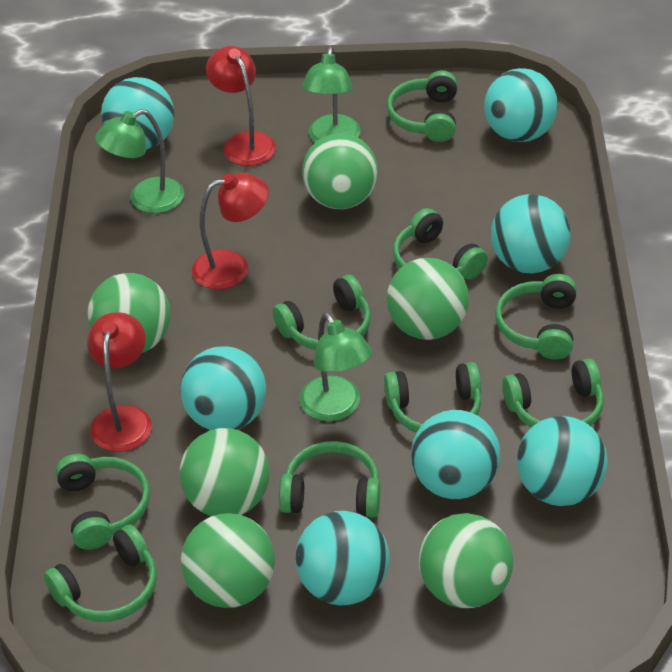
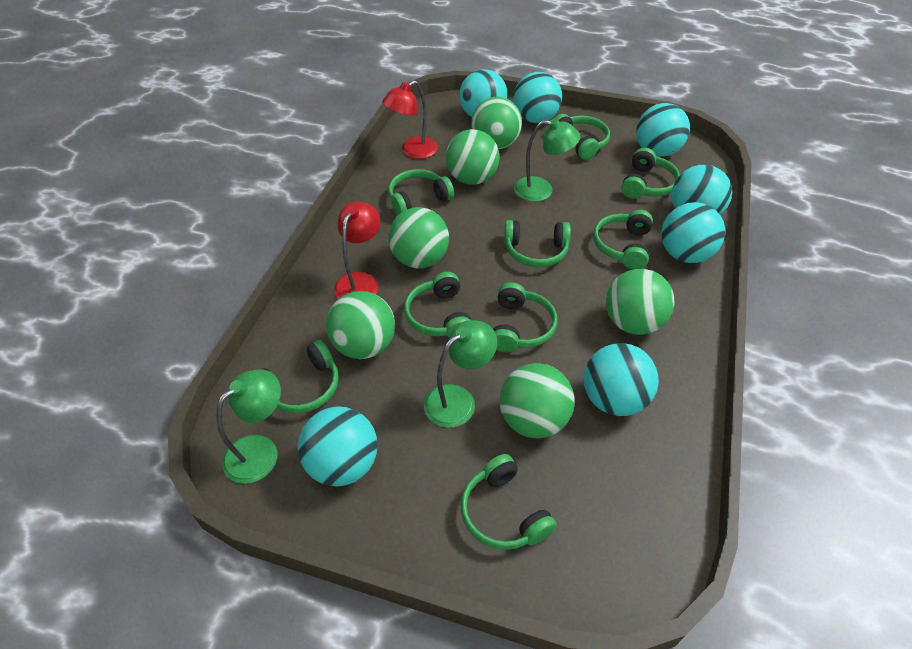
red lamp: 3 -> 2

